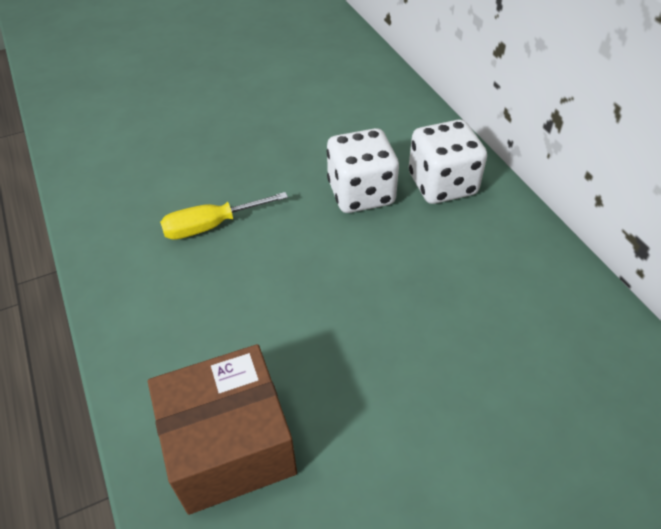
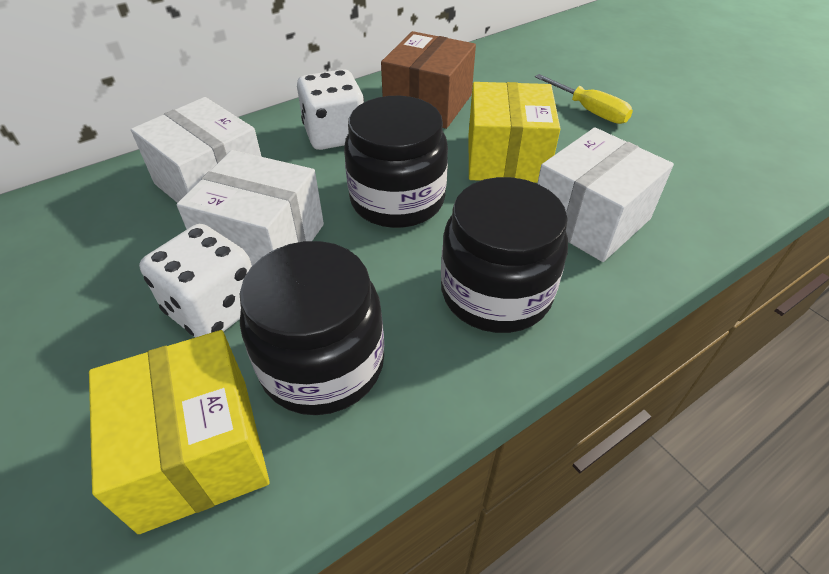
black jar: 0 -> 3
white box: 0 -> 3
yellow box: 0 -> 2

